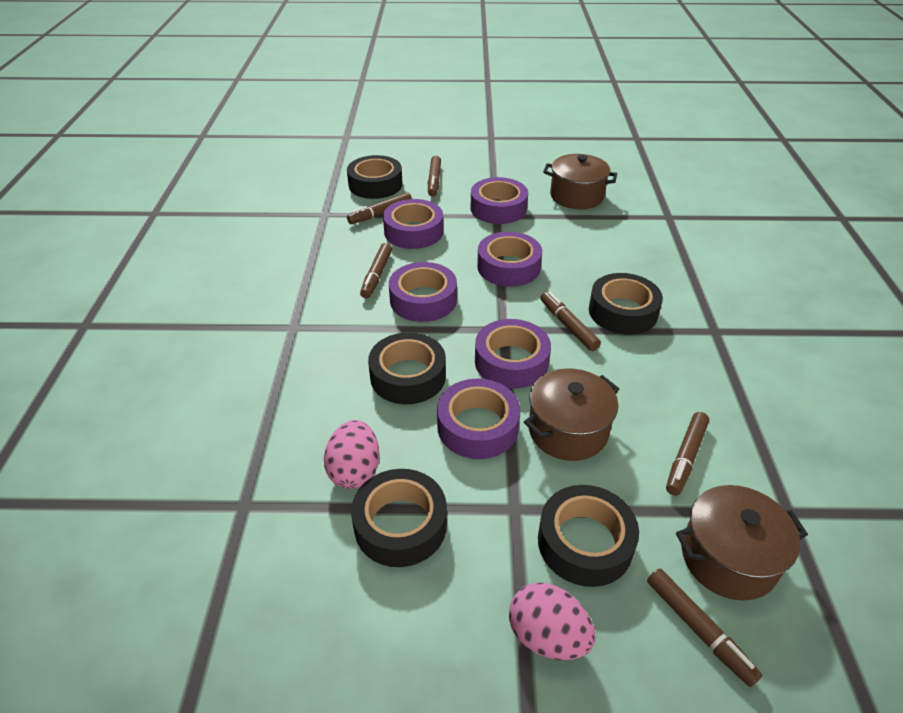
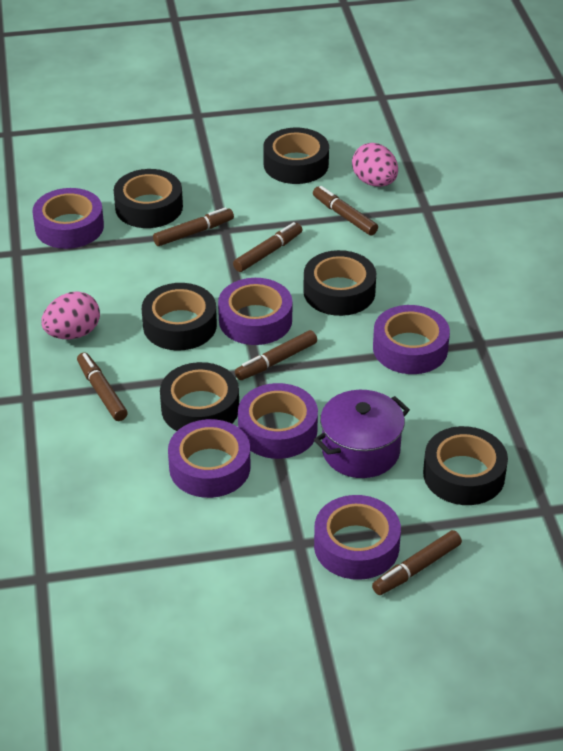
black tape: 5 -> 6
brown pot: 3 -> 0
purple pot: 0 -> 1

